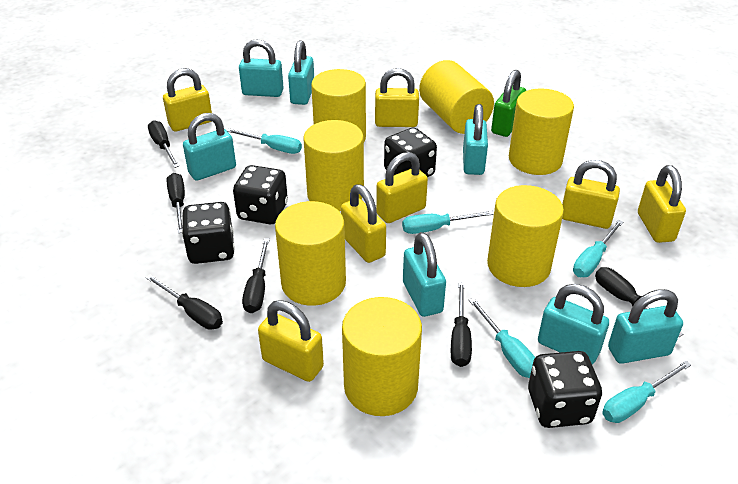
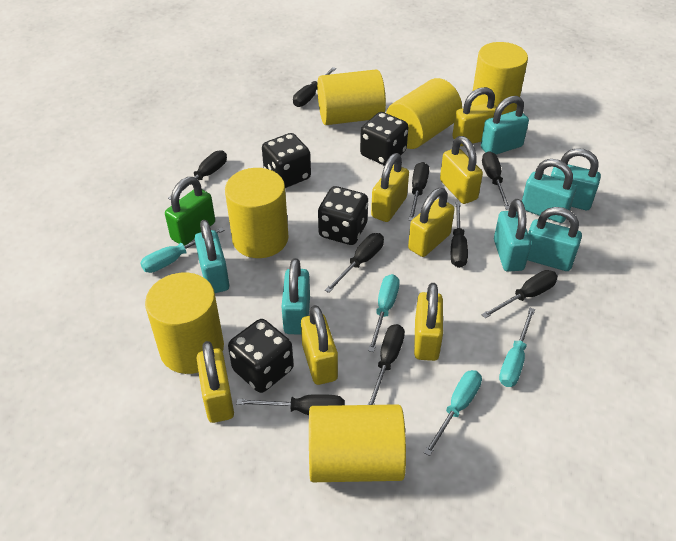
black screwdriver: 6 -> 9
turquoise screwdriver: 5 -> 4
yellow cylinder: 7 -> 6

